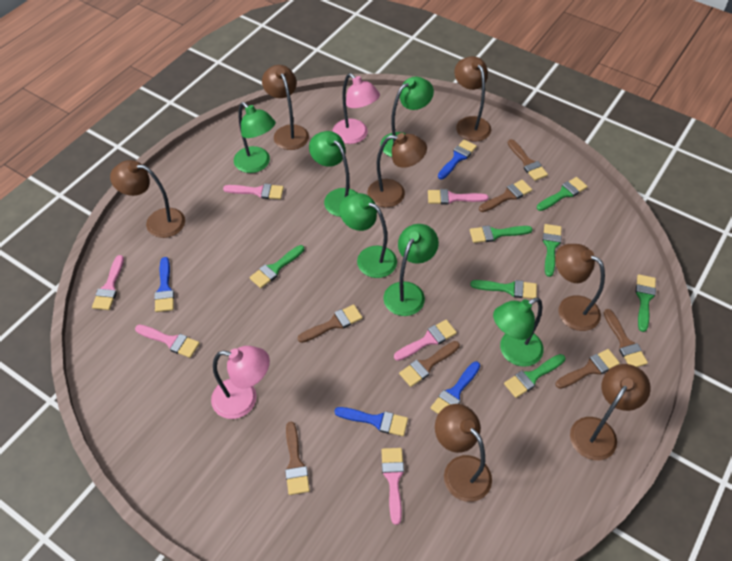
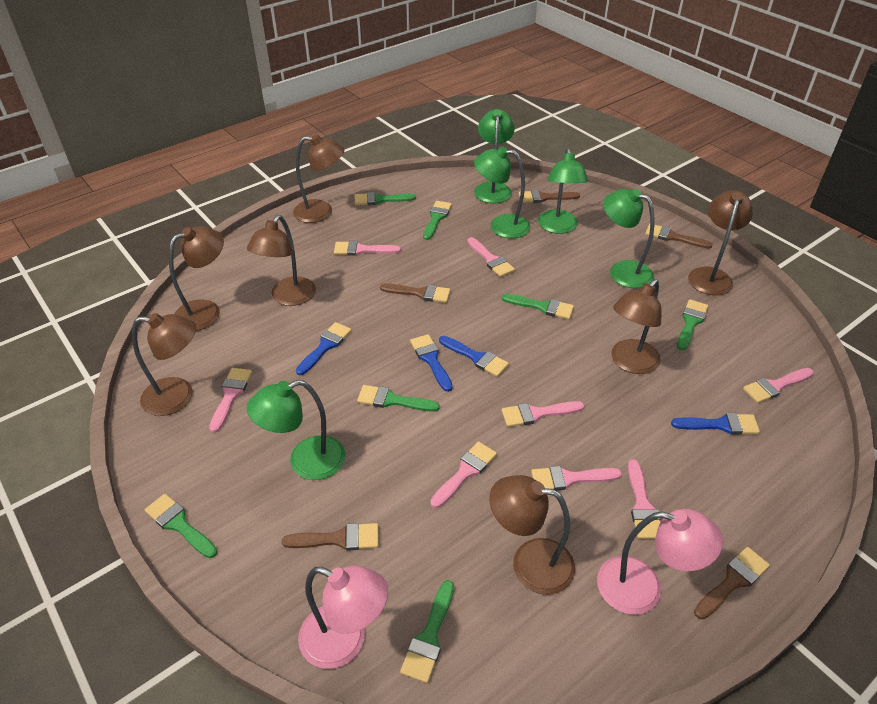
brown brush: 7 -> 5
green lamp: 6 -> 5
pink brush: 6 -> 8

